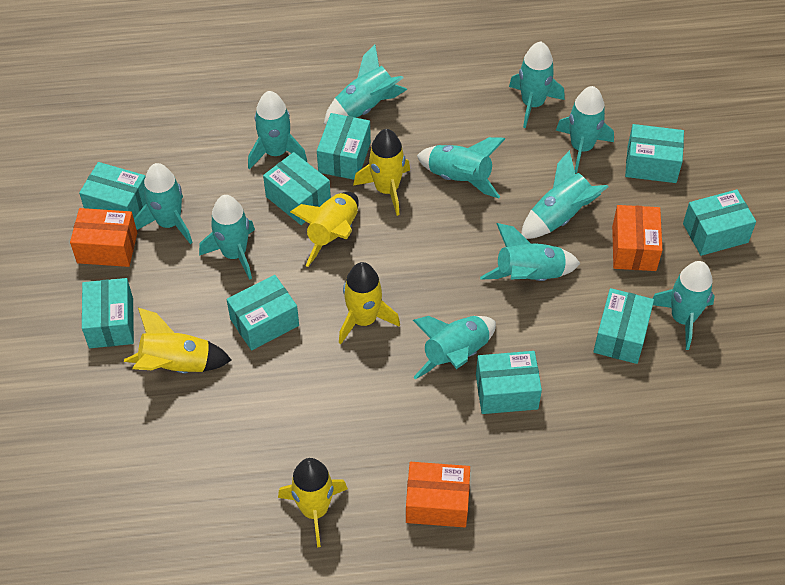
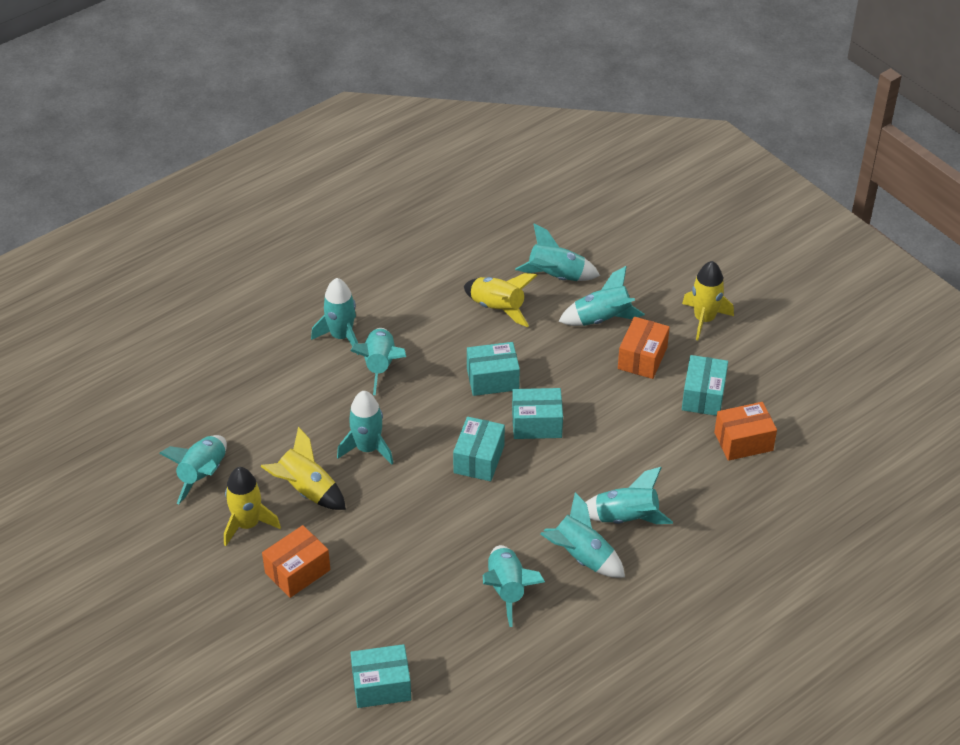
turquoise box: 9 -> 5
turquoise rocket: 11 -> 9
yellow rocket: 5 -> 4

